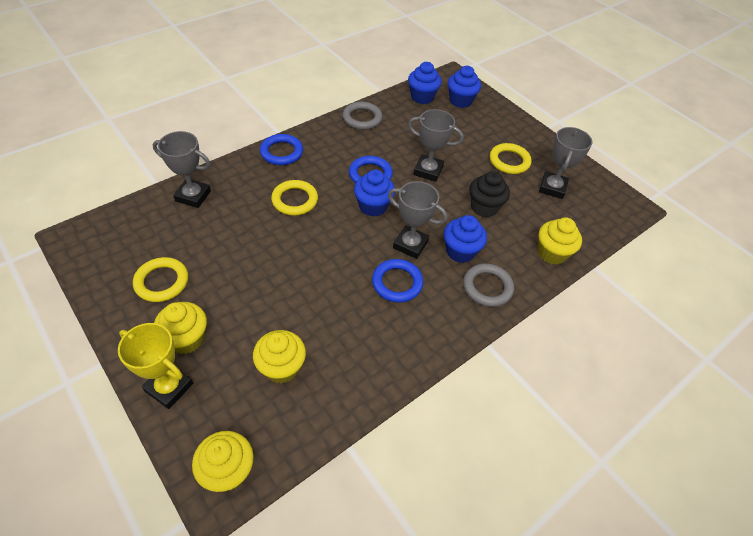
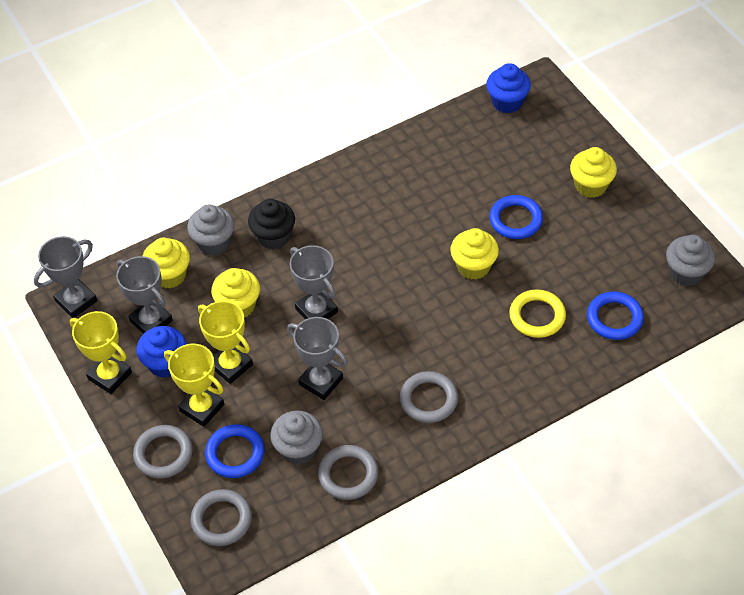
blue cupcake: 4 -> 2
grey cupcake: 0 -> 3
grey ring: 2 -> 4
yellow ring: 3 -> 1
yellow trophy: 1 -> 3

